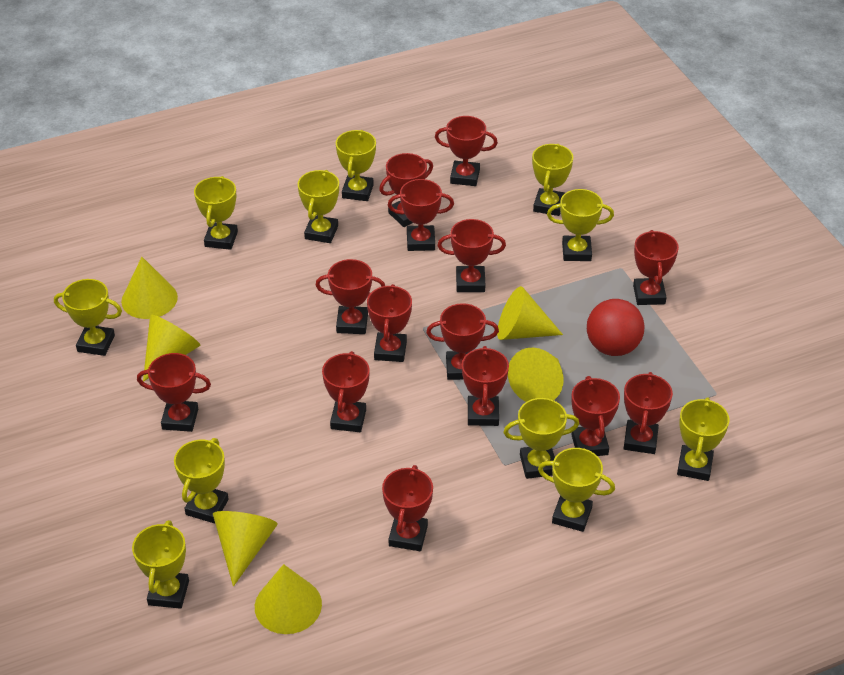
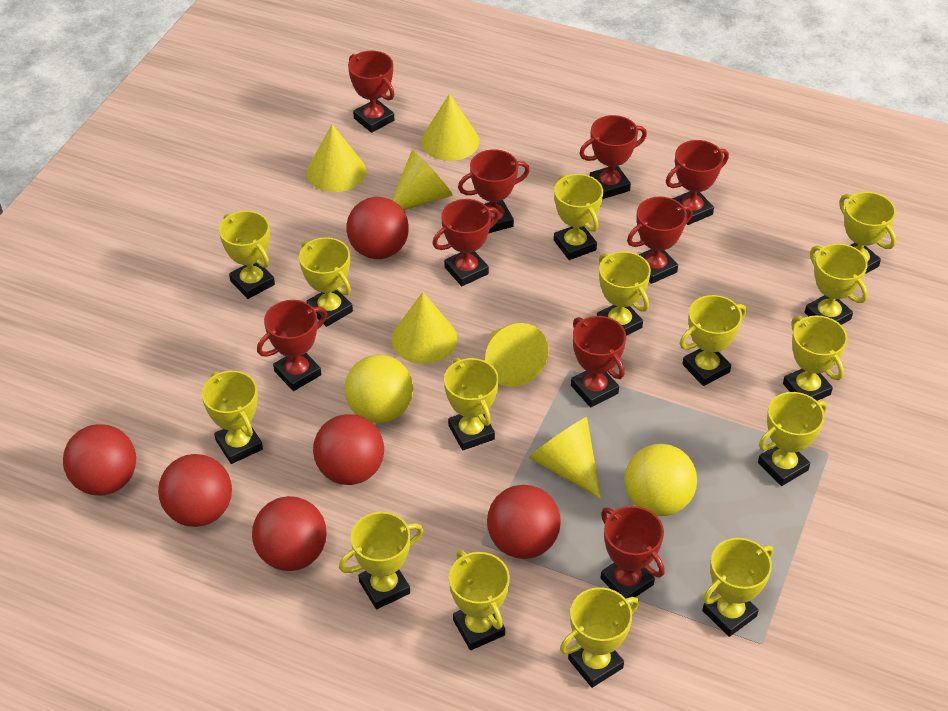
red ball: 1 -> 6
red trophy: 14 -> 9
yellow ball: 0 -> 2
yellow trophy: 11 -> 15

